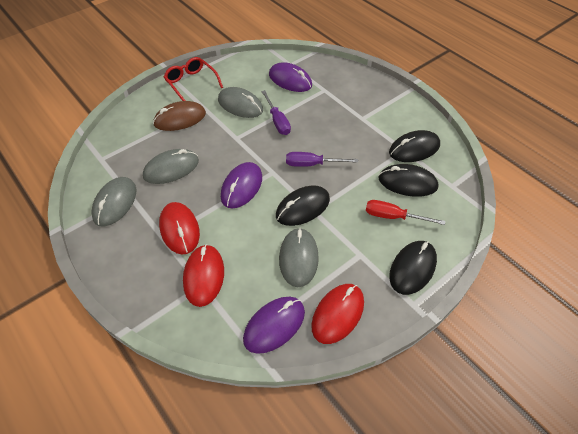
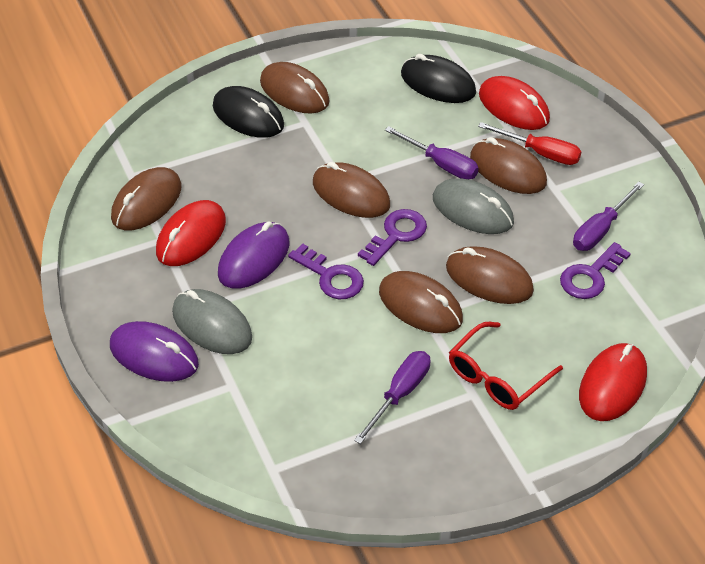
black mouse: 4 -> 2
brown mouse: 1 -> 6
grey mouse: 4 -> 2
purple key: 0 -> 3
purple mouse: 3 -> 2
purple screwdriver: 2 -> 3

